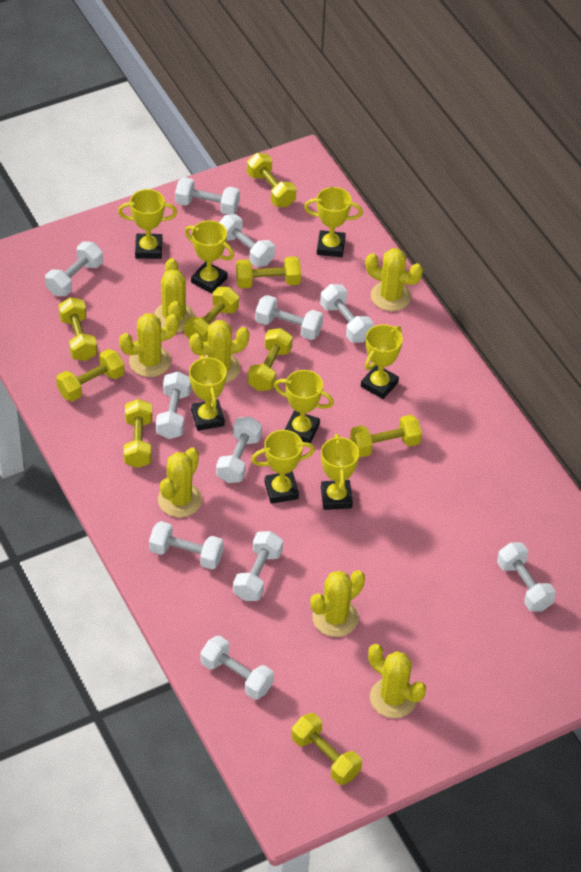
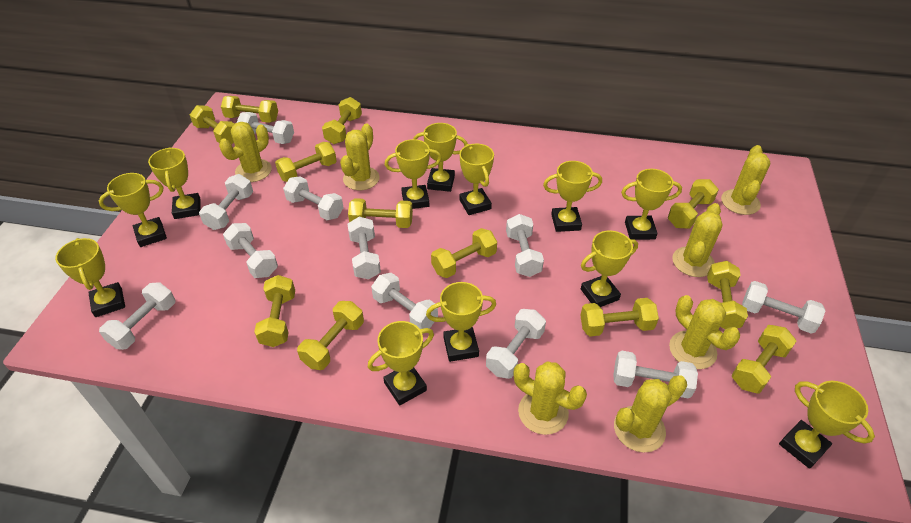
yellow dumbbell: 9 -> 12
yellow trophy: 8 -> 12

